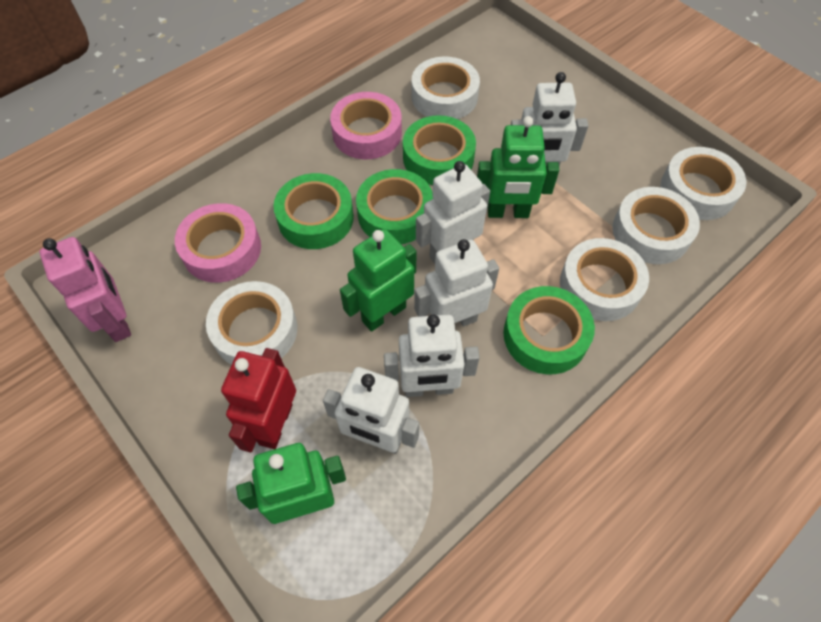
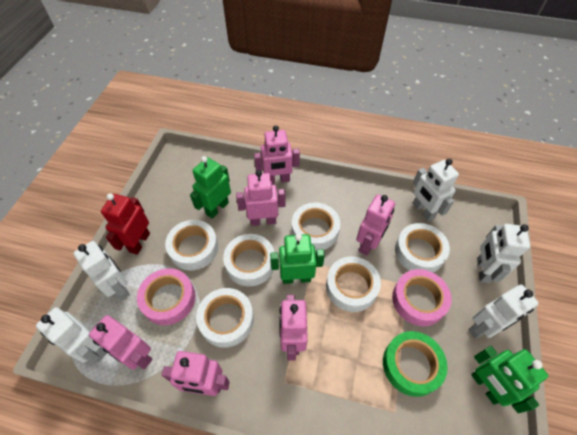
green tape: 4 -> 1
pink robot: 1 -> 6
white tape: 5 -> 6

